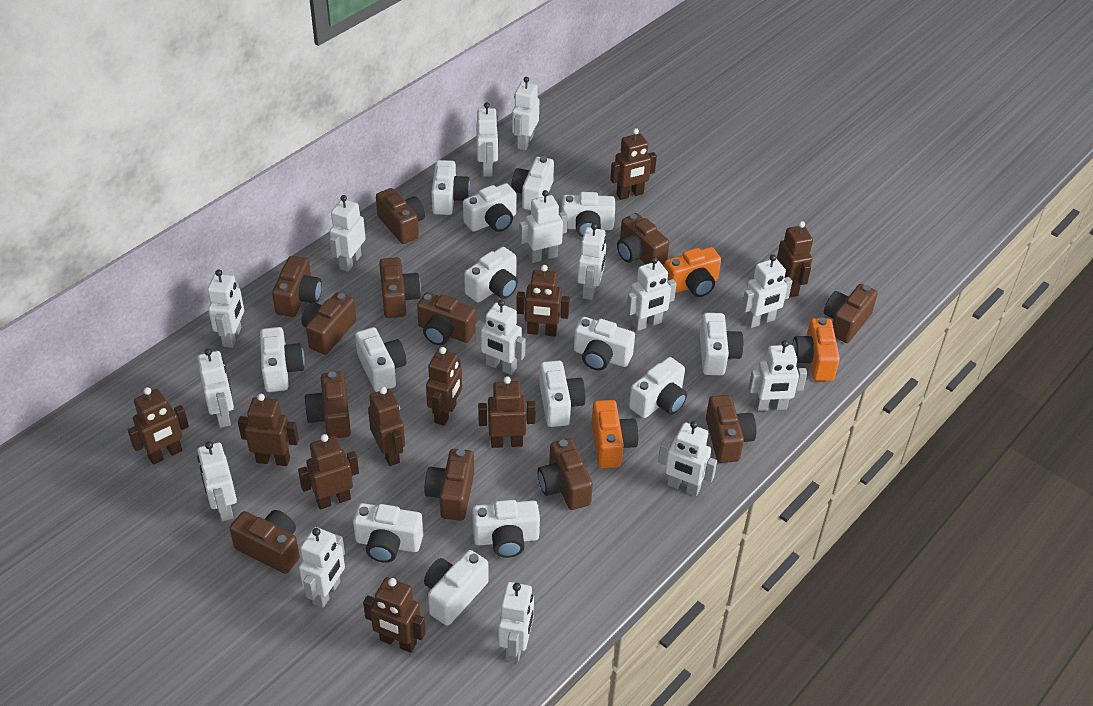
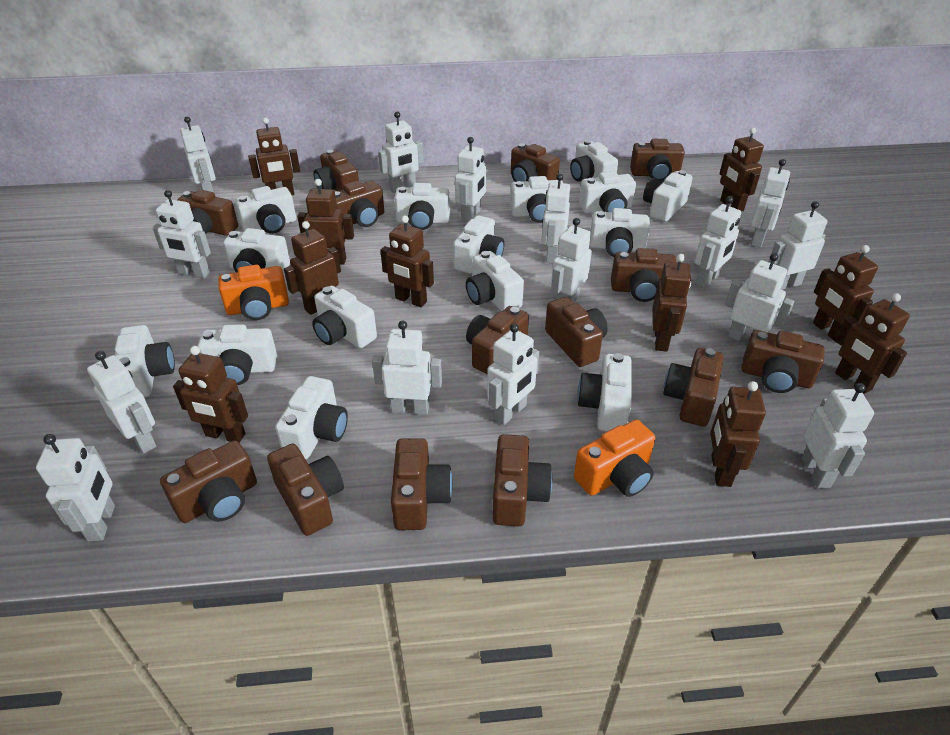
brown camera: 12 -> 14
orange camera: 3 -> 2
white camera: 14 -> 15

